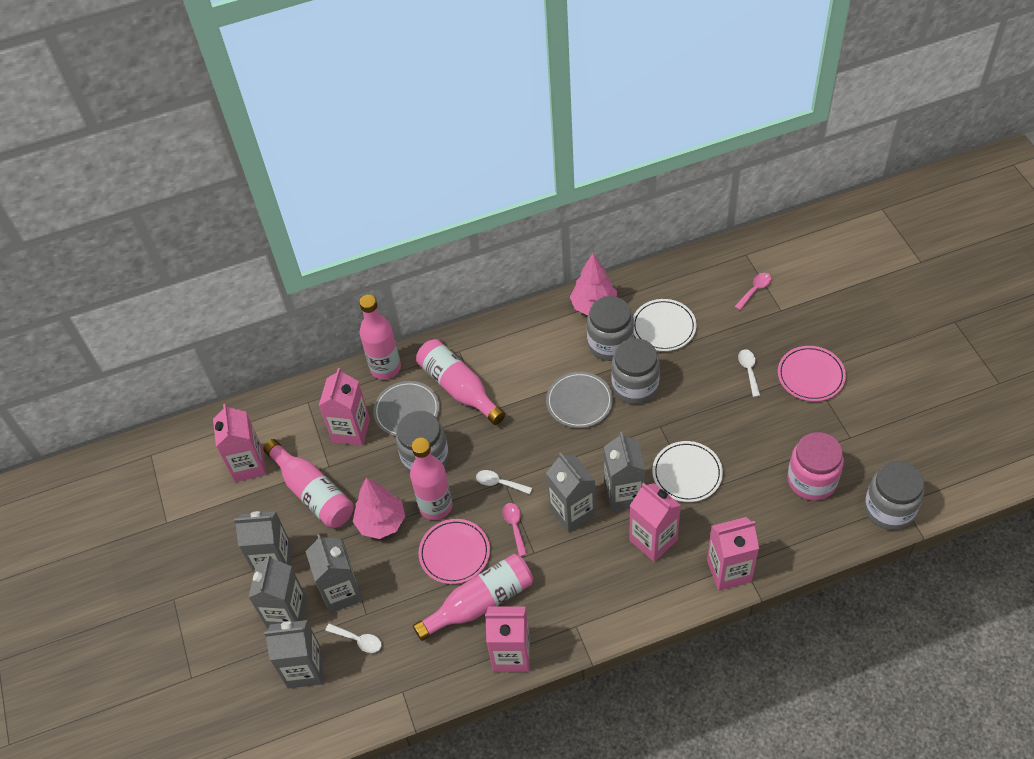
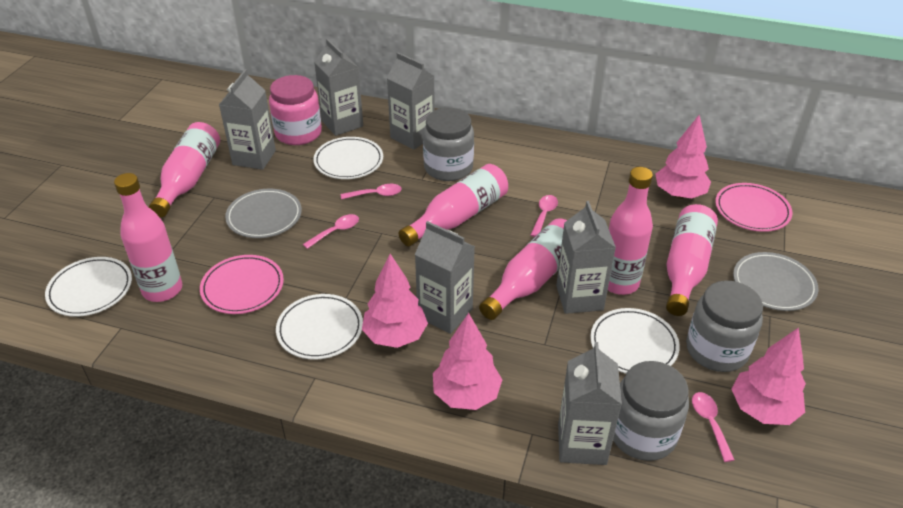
grey jar: 4 -> 3
pink bottle: 5 -> 6
pink carton: 5 -> 0
pink spoon: 2 -> 4
pink tree: 2 -> 4
white plate: 2 -> 4
white spoon: 3 -> 0

